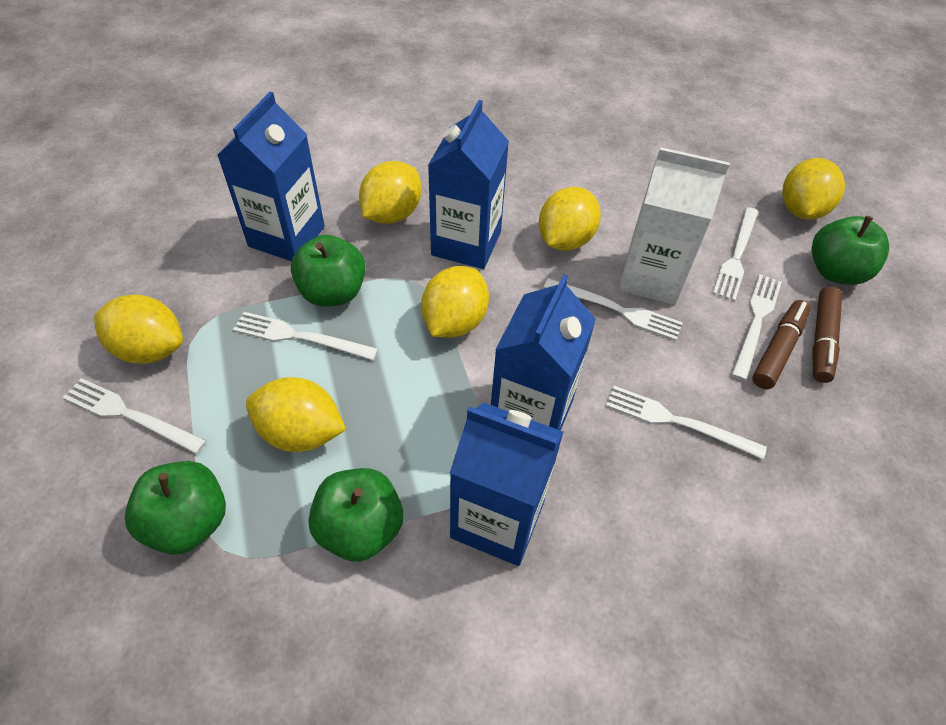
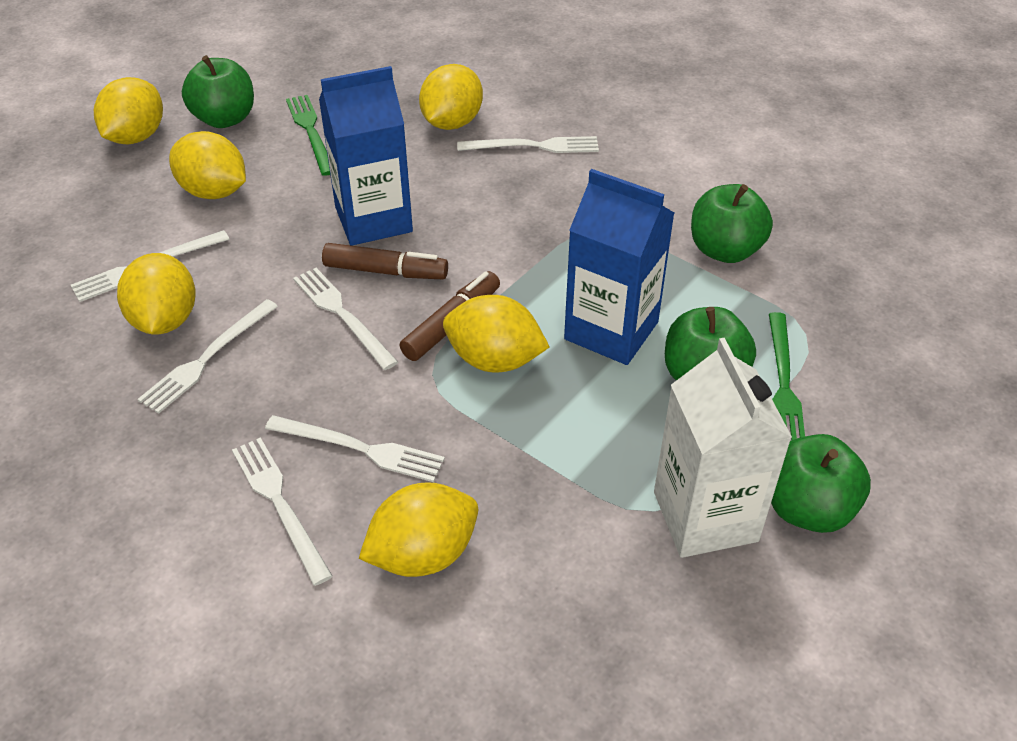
blue carton: 4 -> 2
green fork: 0 -> 2

